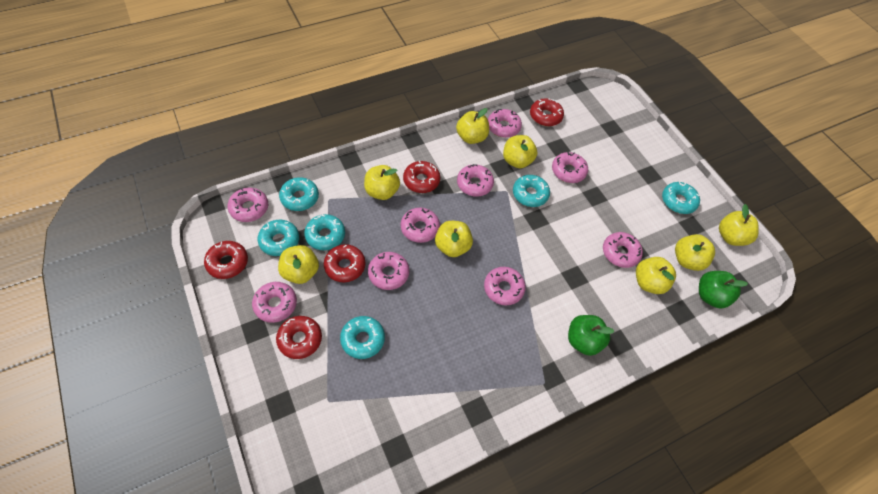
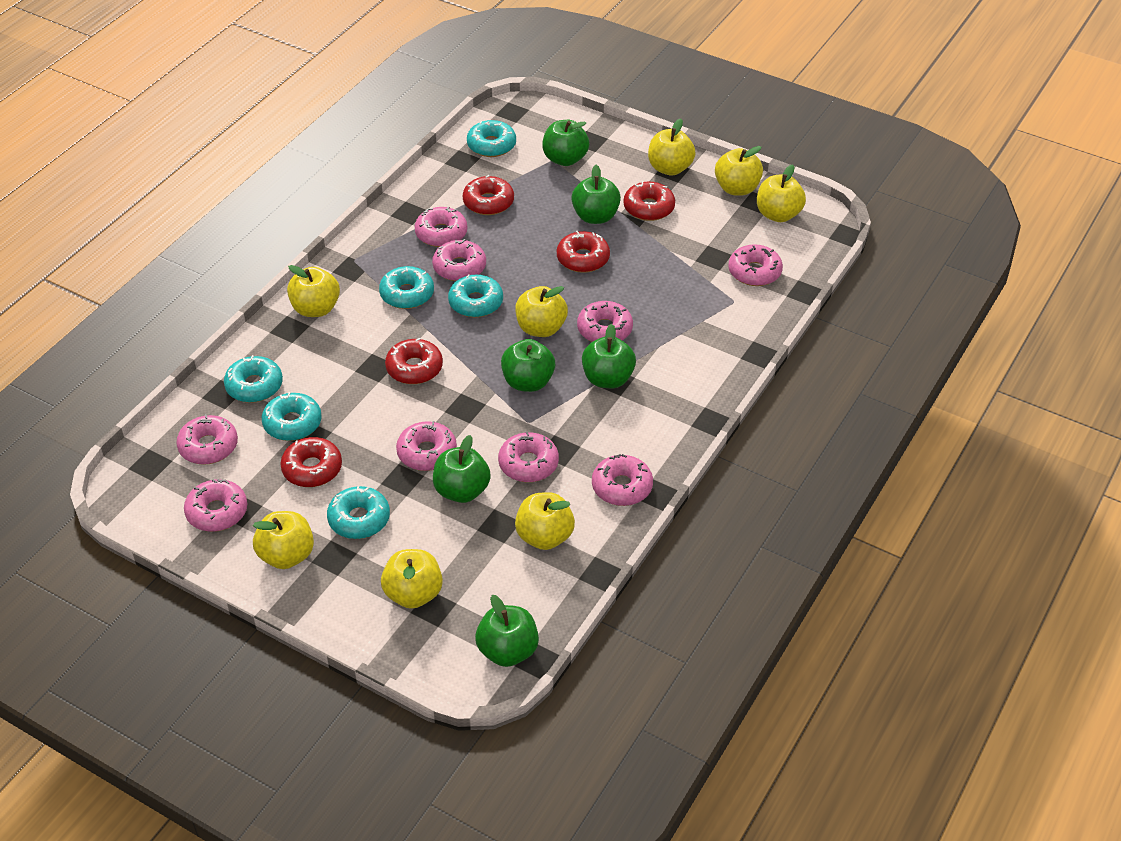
green apple: 2 -> 6

